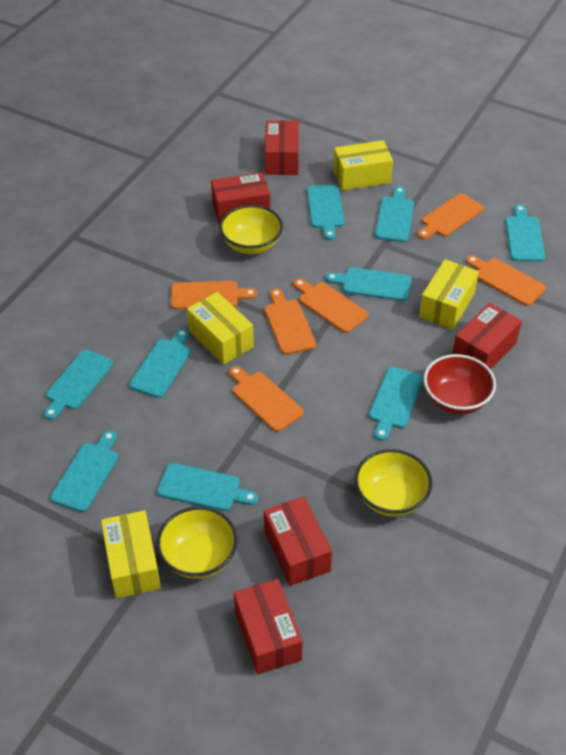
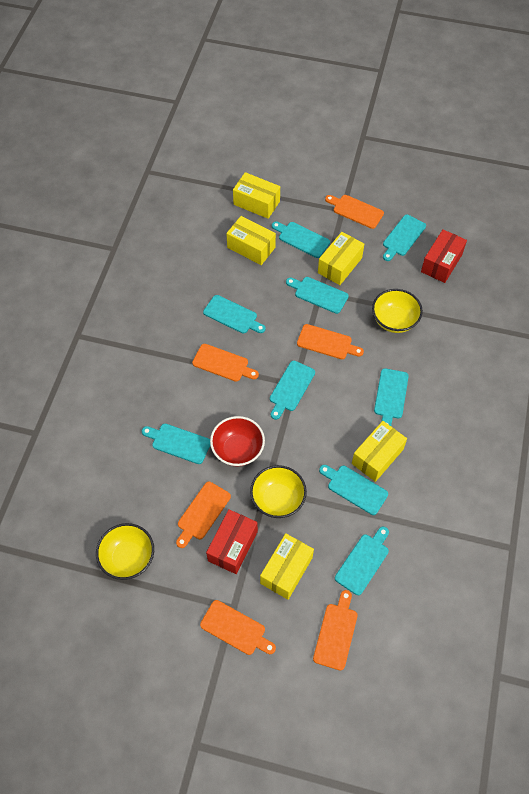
red box: 5 -> 2
yellow box: 4 -> 5

